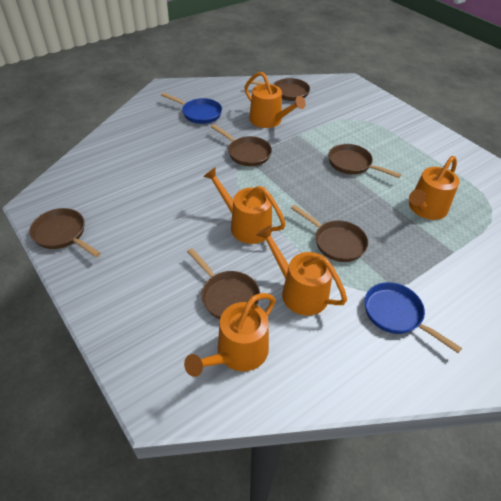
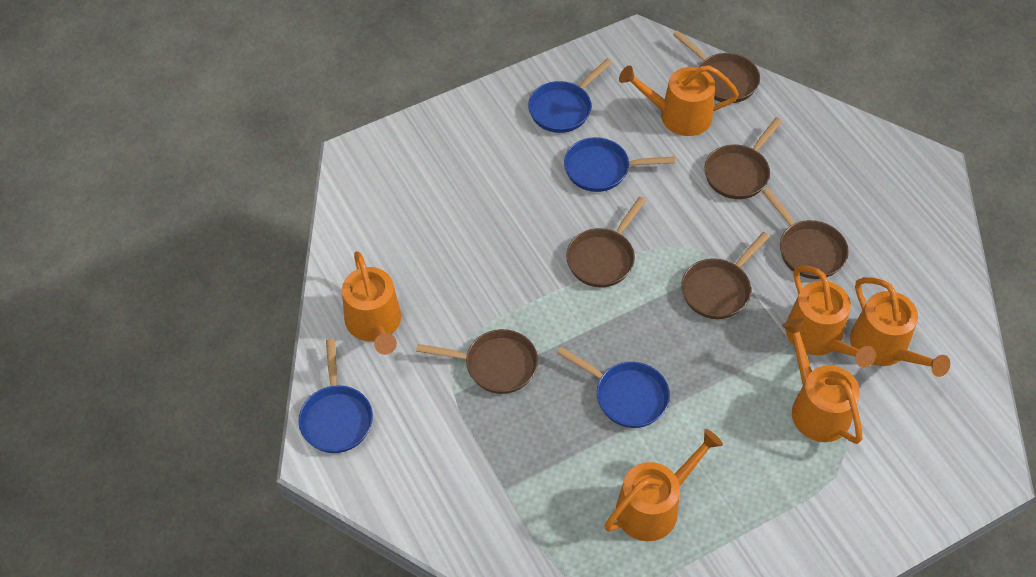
blue pan: 2 -> 4
orange watering can: 5 -> 6

